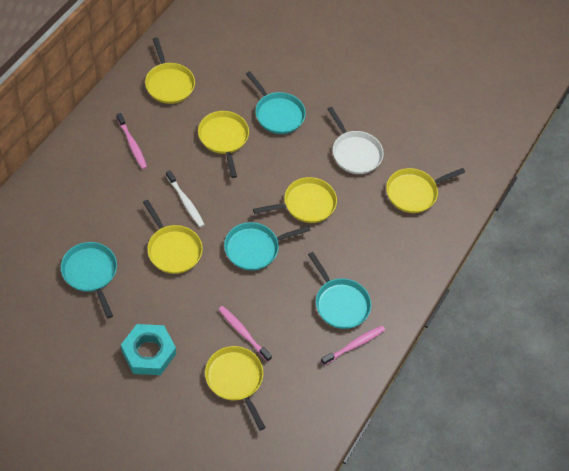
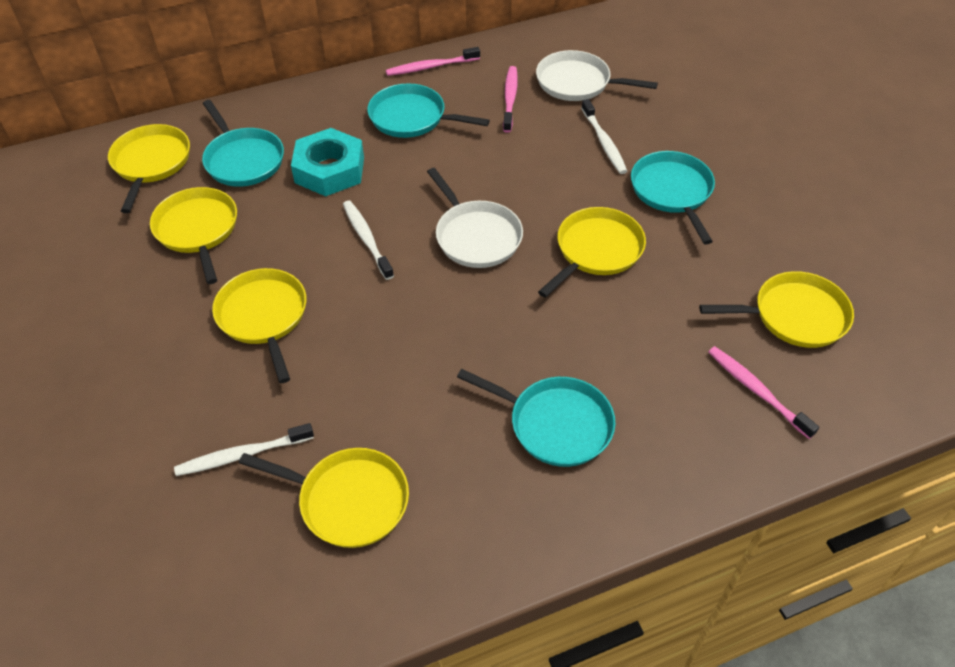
white pan: 1 -> 2
white toothbrush: 1 -> 3

